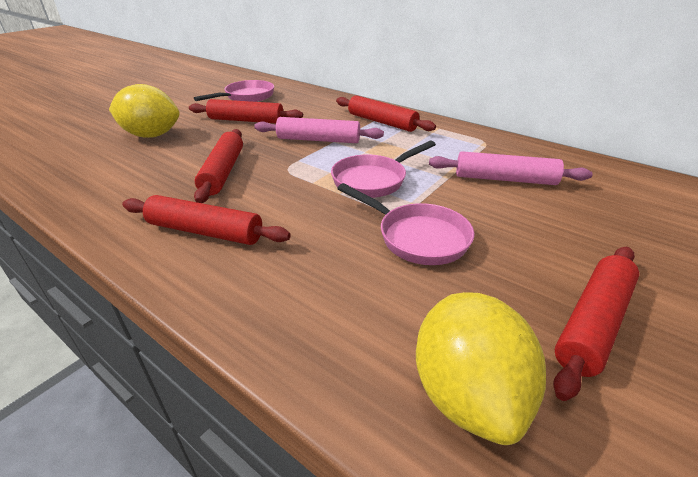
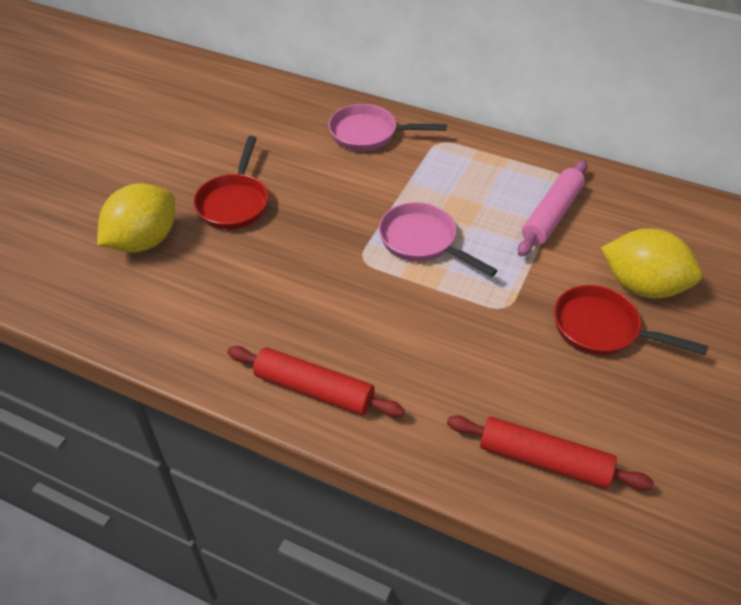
pink pan: 3 -> 2
pink rolling pin: 2 -> 1
red pan: 0 -> 2
red rolling pin: 5 -> 2

